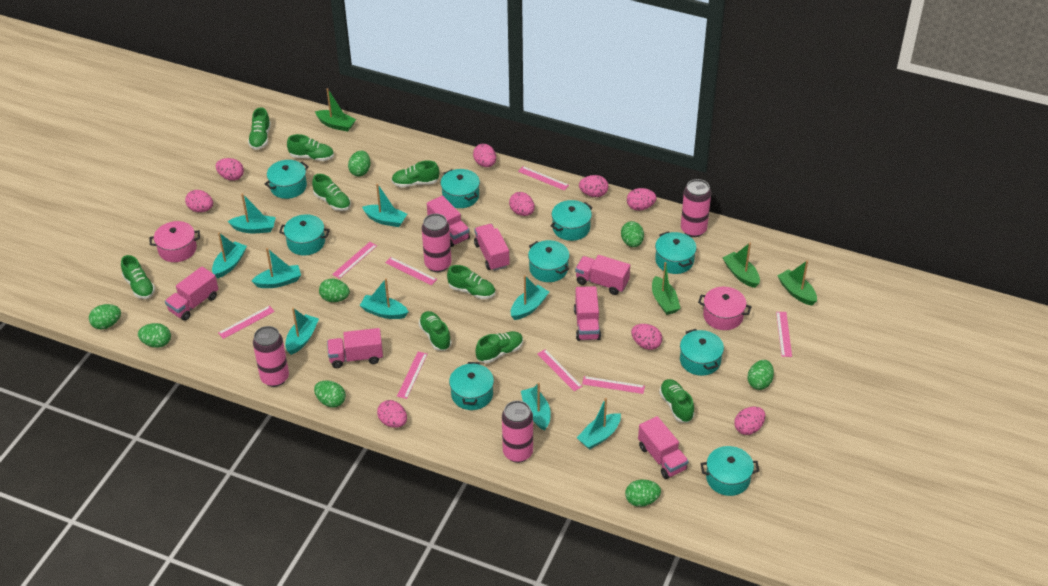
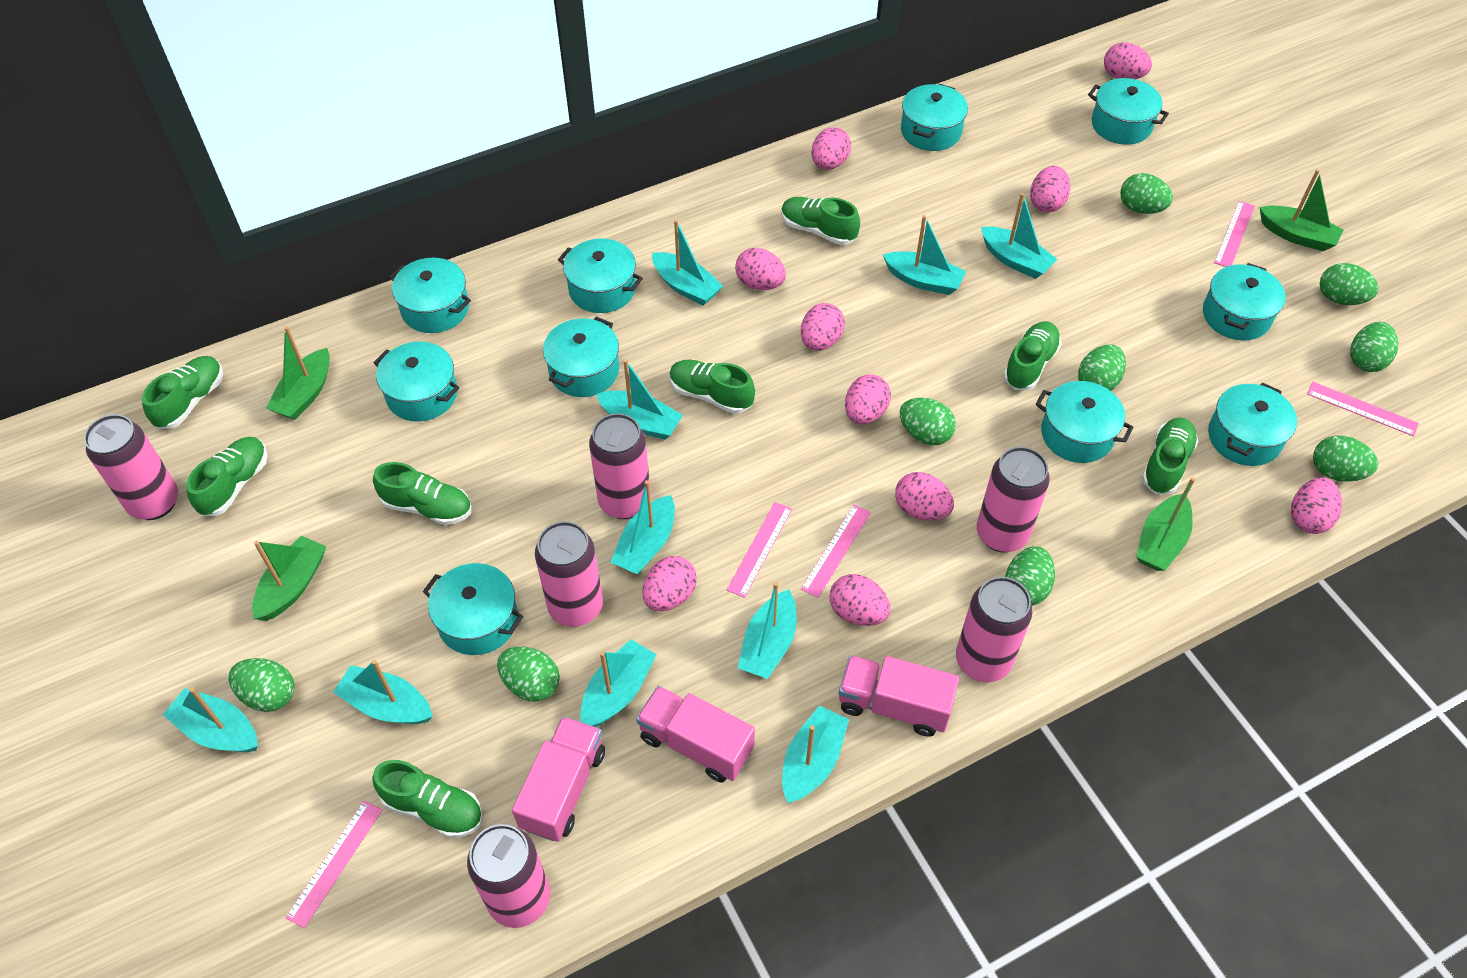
green egg: 8 -> 9
green shoe: 9 -> 8
pink can: 4 -> 6
pink egg: 9 -> 10
pink pot: 2 -> 0
pink ruler: 8 -> 5
pink truck: 7 -> 3
turquoise boat: 9 -> 10
turquoise pot: 9 -> 10

